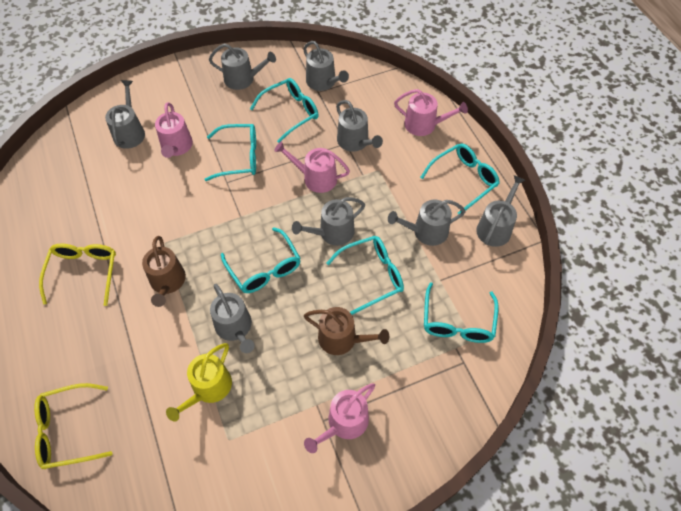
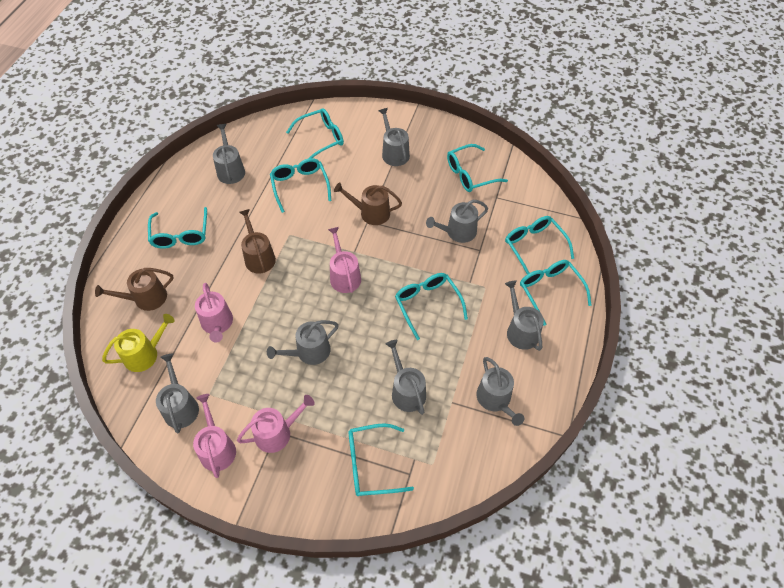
brown watering can: 2 -> 3
turquoise glasses: 6 -> 8
yellow glasses: 2 -> 0

